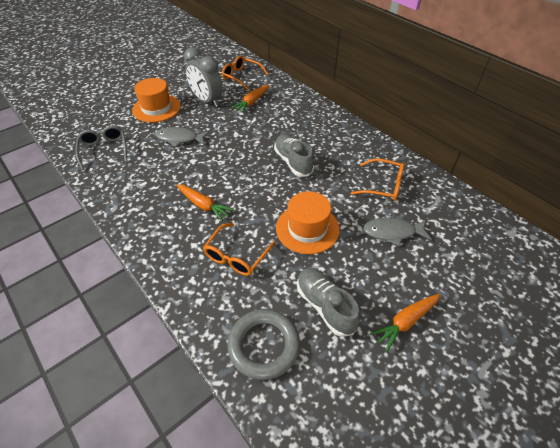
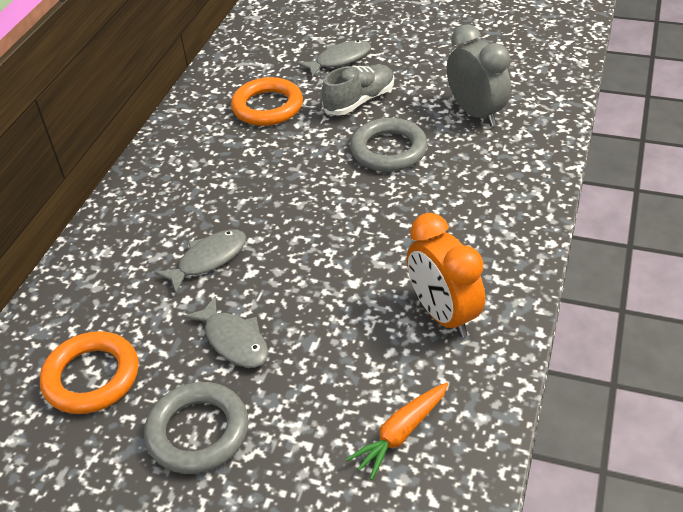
grey fish: 2 -> 3
grey glasses: 1 -> 0
grey ring: 1 -> 2
grey shoe: 2 -> 1
orange carrot: 3 -> 1
orange clock: 0 -> 1
orange glasses: 3 -> 0
orange hat: 2 -> 0
orange ring: 0 -> 2

